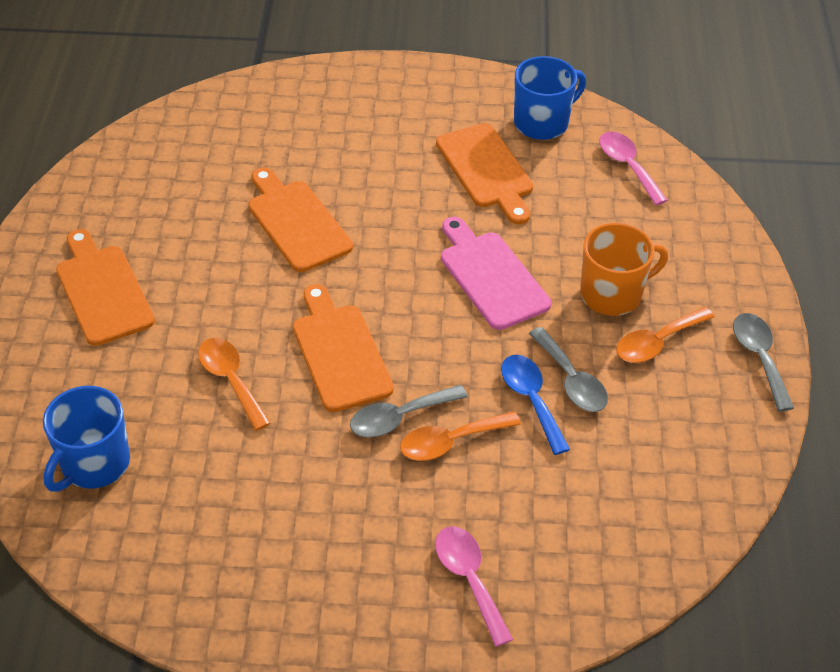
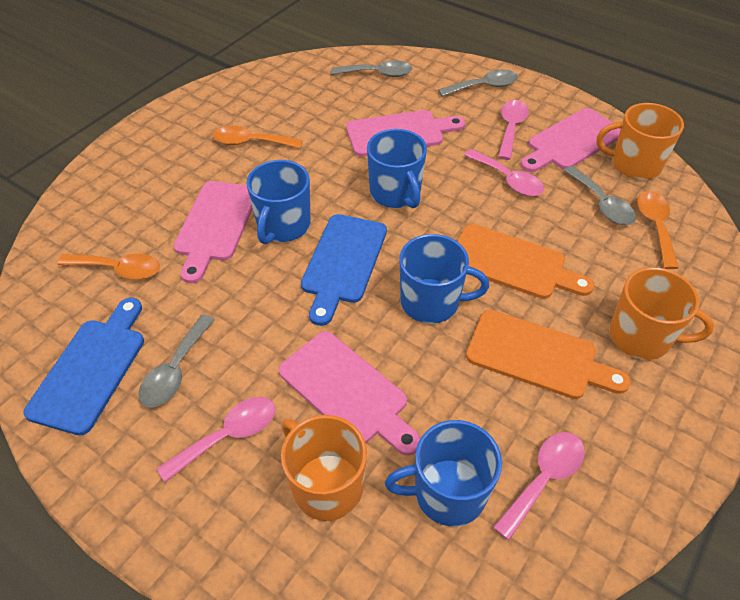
blue cutting board: 0 -> 2
blue mug: 2 -> 4
blue spoon: 1 -> 0
grey spoon: 3 -> 4
orange cutting board: 4 -> 2
orange mug: 1 -> 3
pink cutting board: 1 -> 4
pink spoon: 2 -> 4

